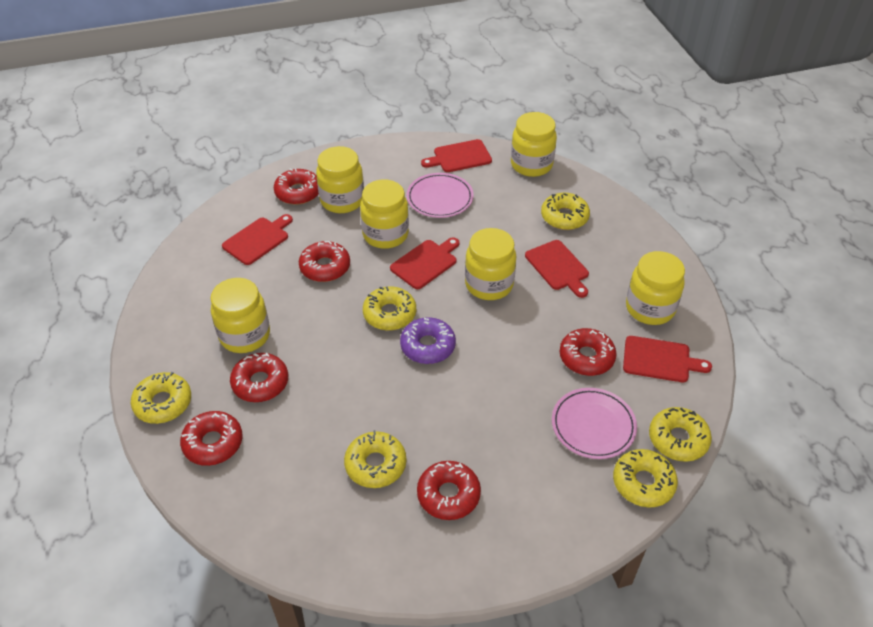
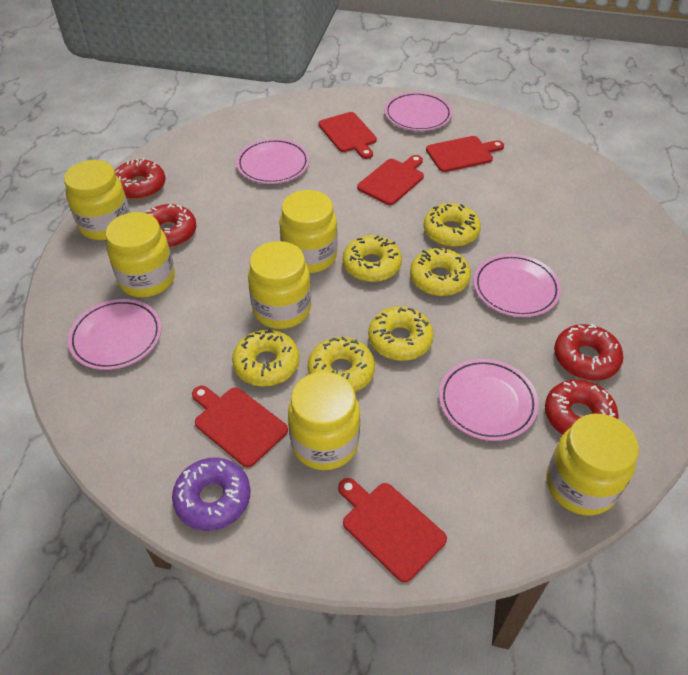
pink plate: 2 -> 5
red donut: 6 -> 4

